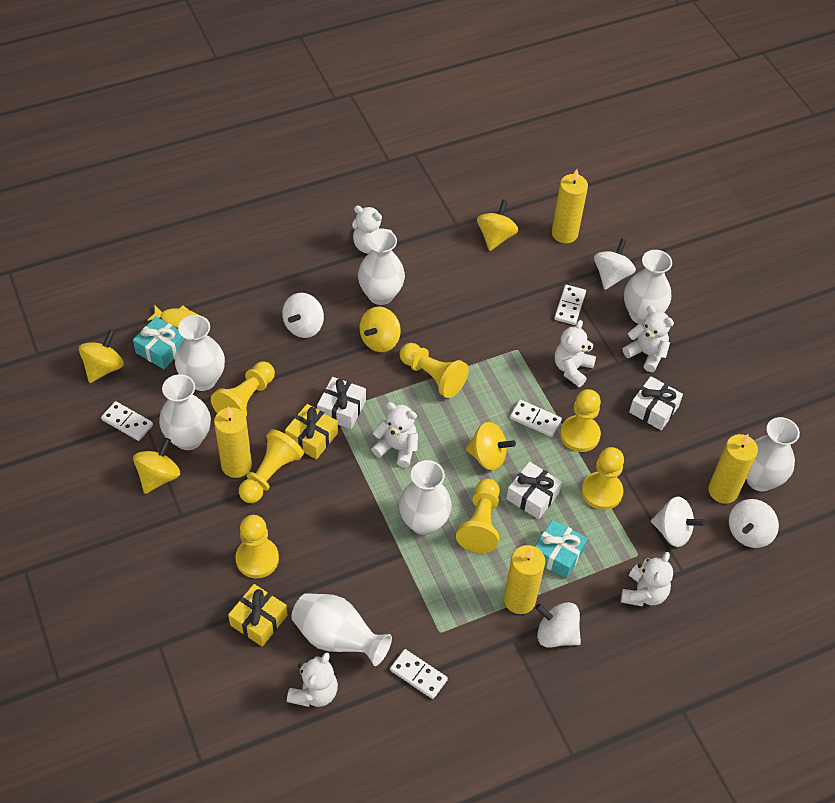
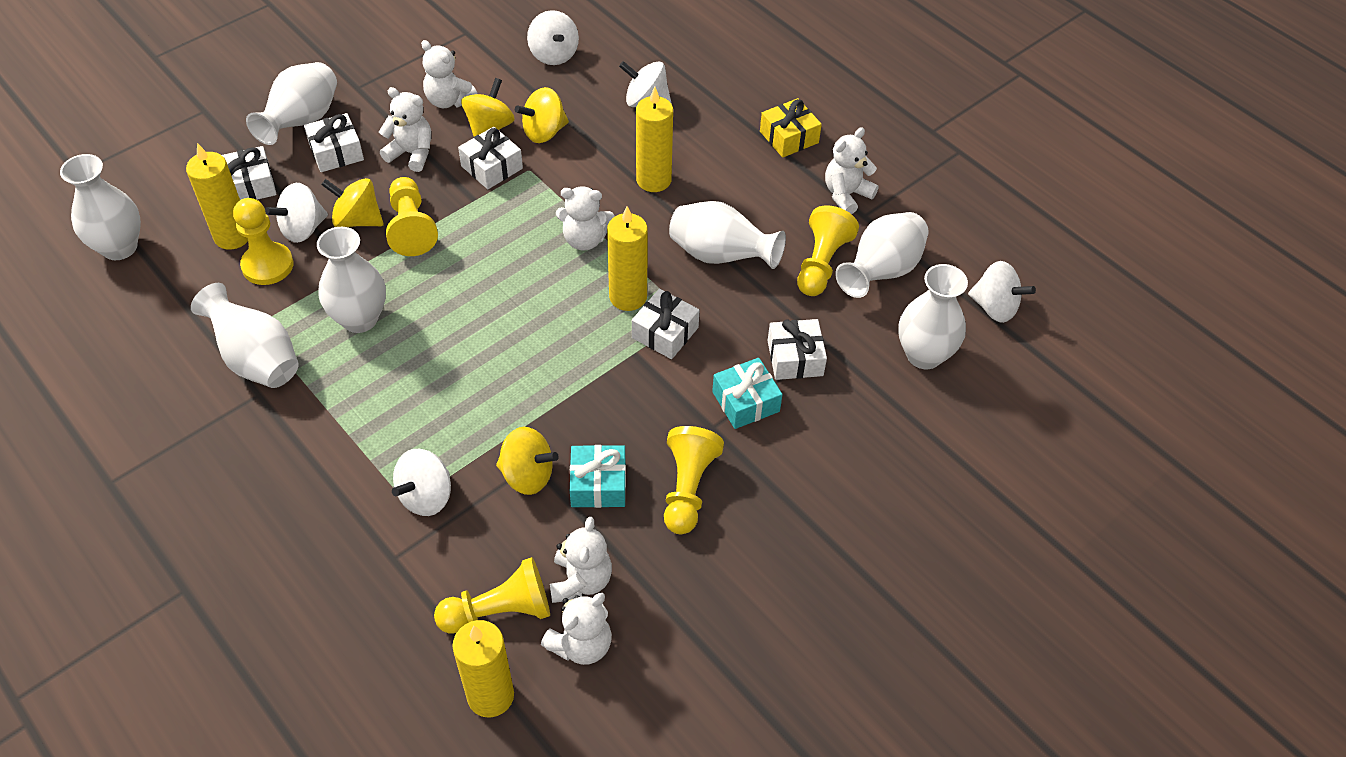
white domino: 4 -> 0
white gift: 3 -> 5
yellow fish: 1 -> 0
yellow gift: 2 -> 1
yellow pawn: 7 -> 5
yellow spinning top: 5 -> 4

